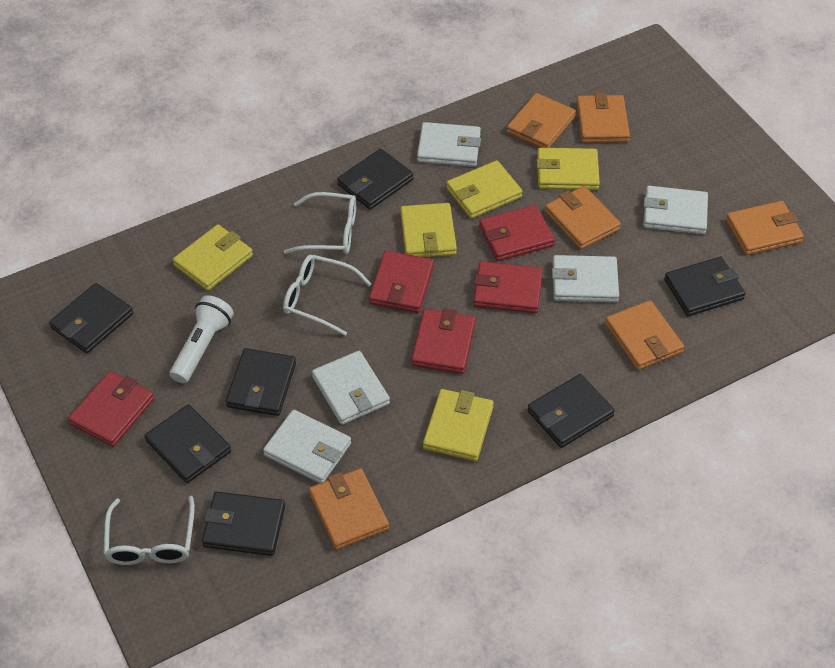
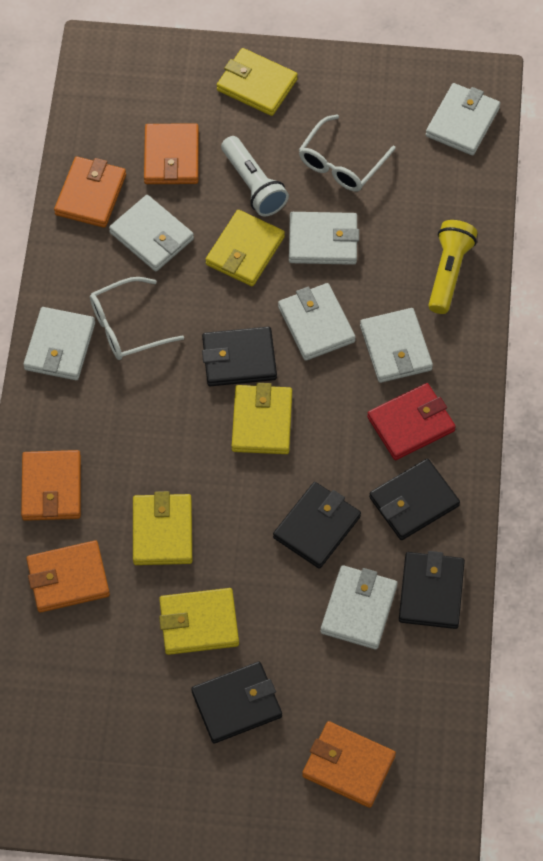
black wallet: 7 -> 5
orange wallet: 6 -> 5
red wallet: 5 -> 1
white glasses: 3 -> 2
white wallet: 5 -> 7
yellow flashlight: 0 -> 1

